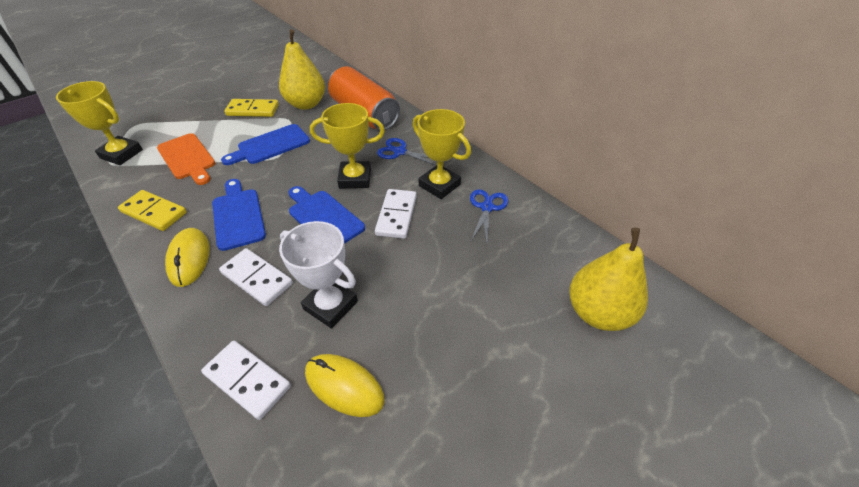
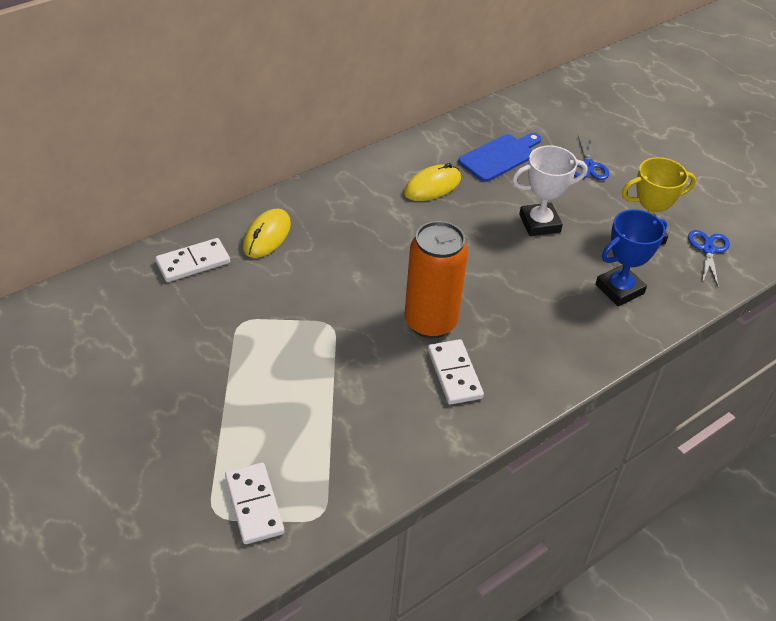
blue cutting board: 3 -> 1
blue trophy: 0 -> 1
orange cutting board: 1 -> 0
yellow domino: 2 -> 0
yellow pear: 2 -> 0
yellow trophy: 3 -> 1

